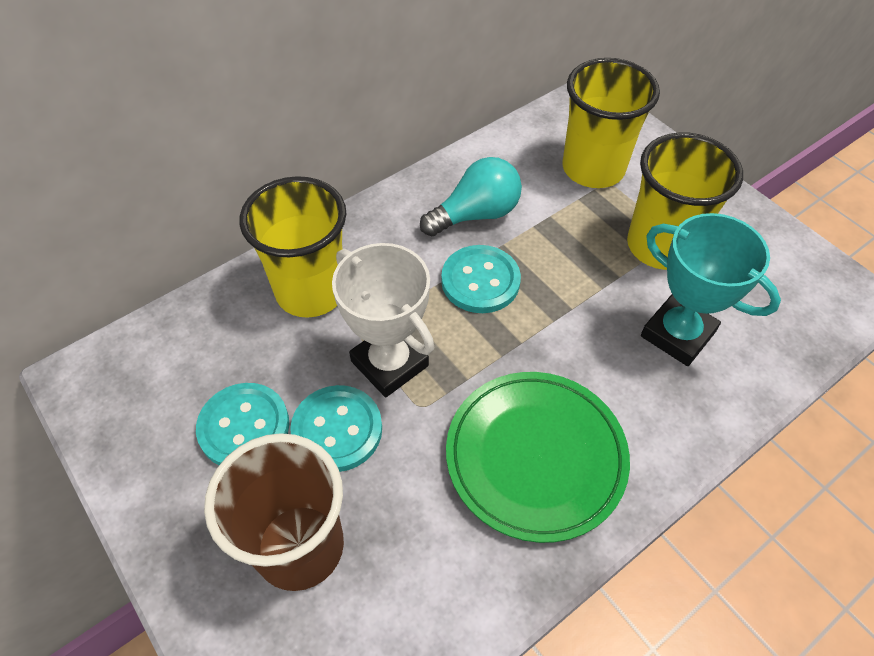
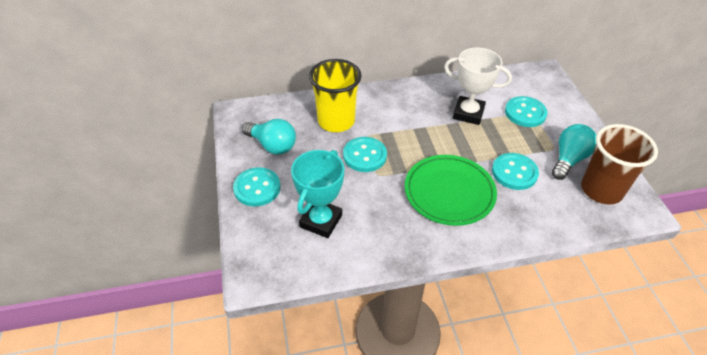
turquoise button: 3 -> 4
turquoise light bulb: 1 -> 2
yellow cup: 3 -> 1

